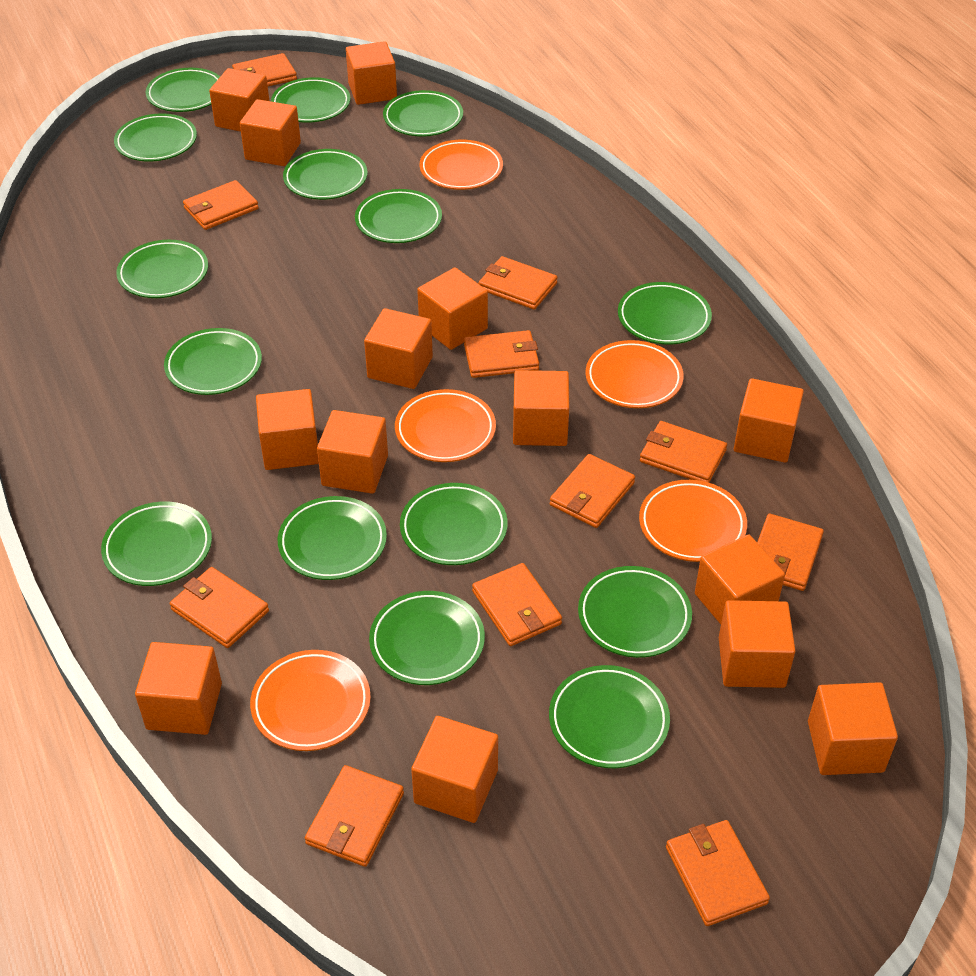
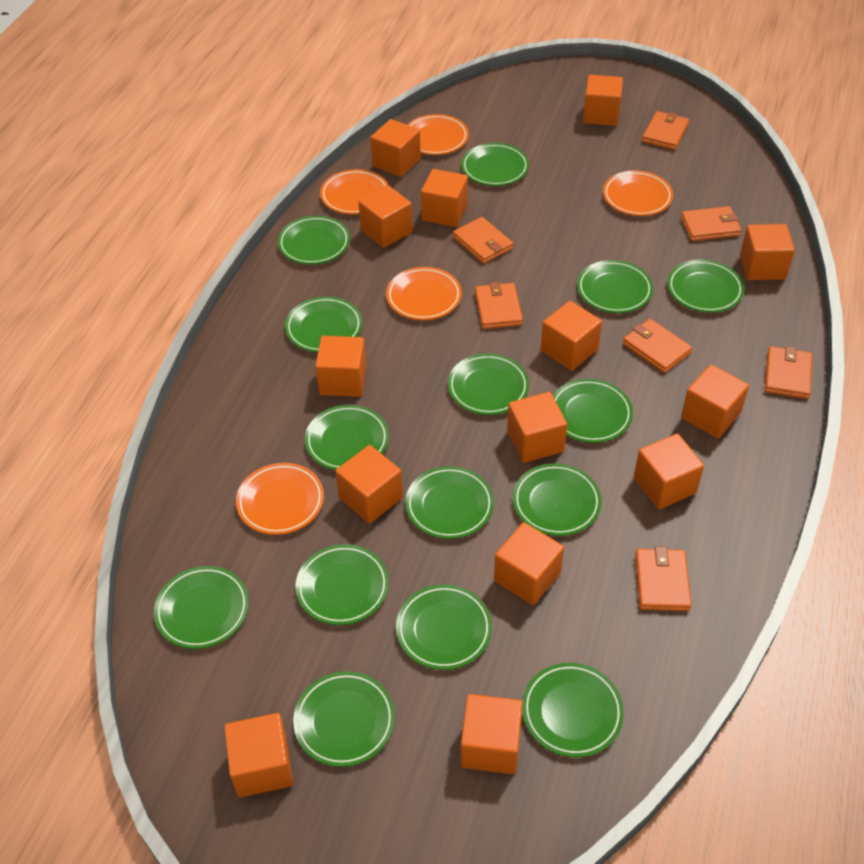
orange wallet: 11 -> 7

